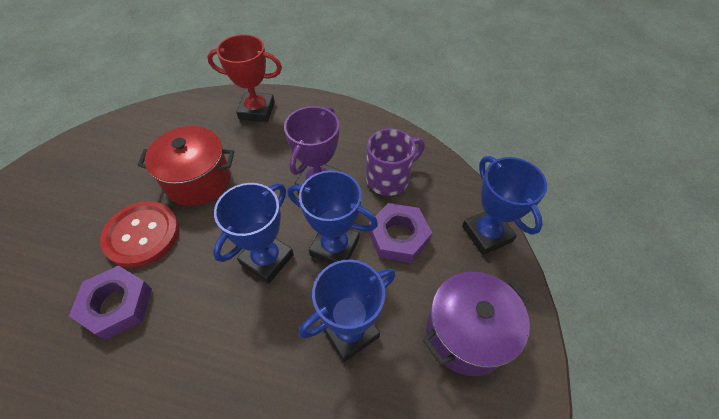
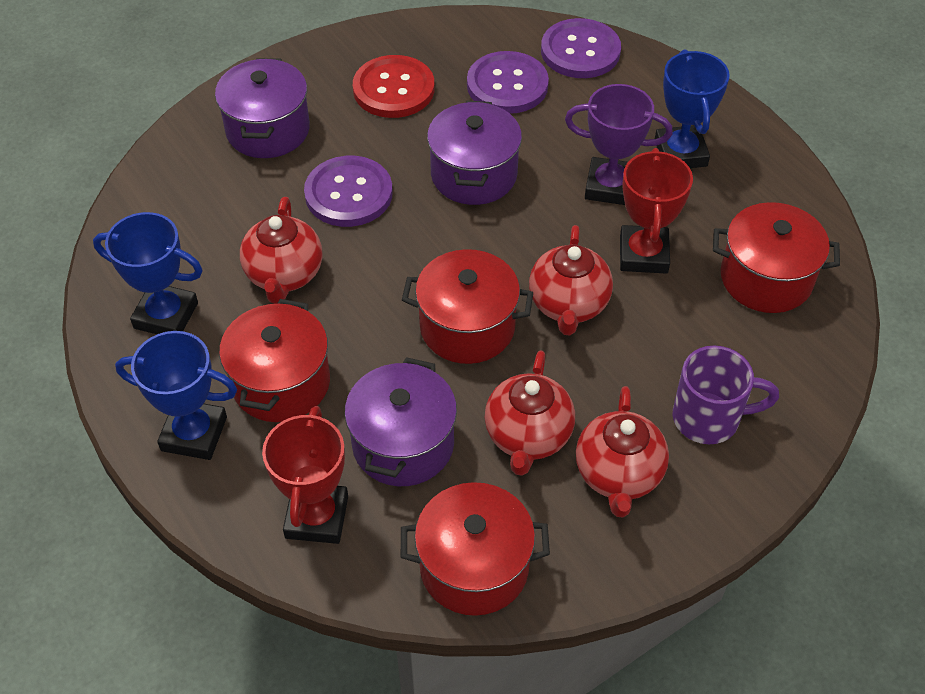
blue trophy: 4 -> 3
purple button: 0 -> 3
purple nut: 2 -> 0
purple pot: 1 -> 3
red pot: 1 -> 4
red teapot: 0 -> 4
red trophy: 1 -> 2

